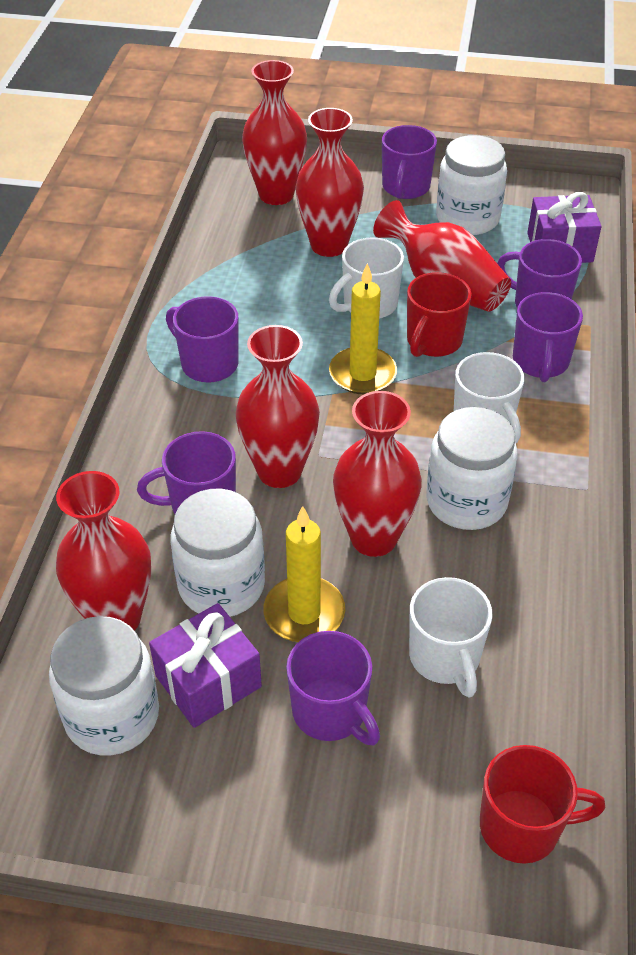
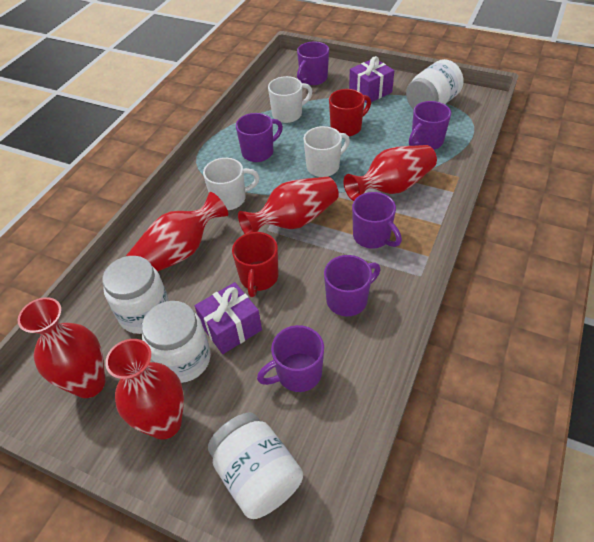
red vase: 6 -> 5
yellow candle: 2 -> 0

